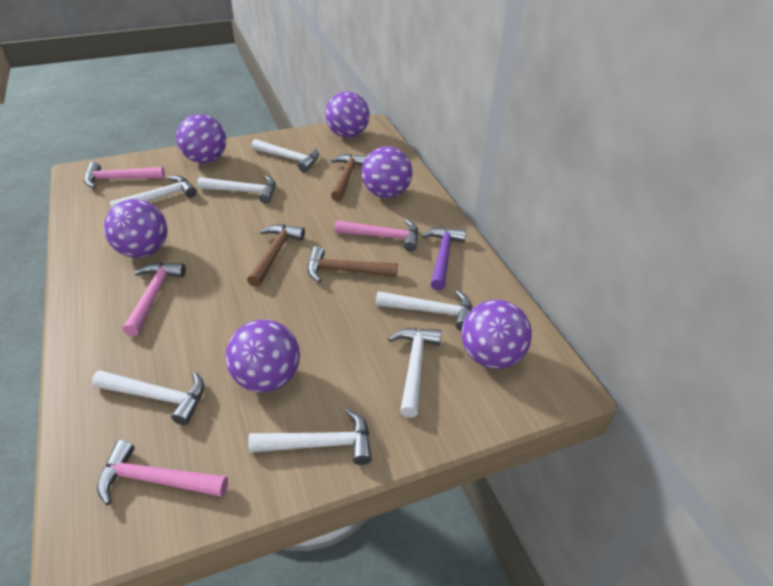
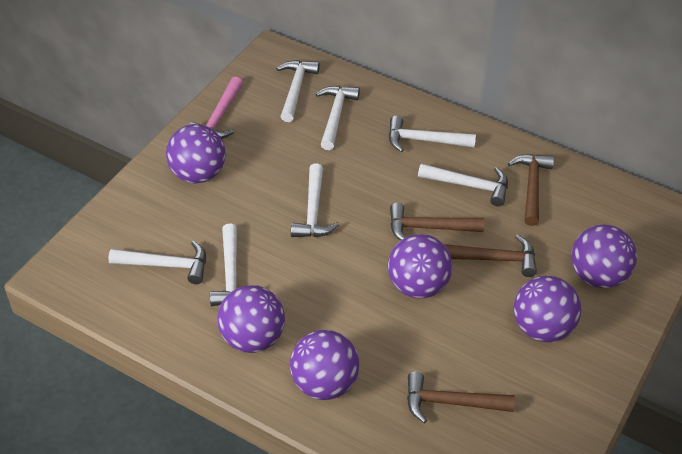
brown hammer: 3 -> 4
pink hammer: 4 -> 1
purple hammer: 1 -> 0

